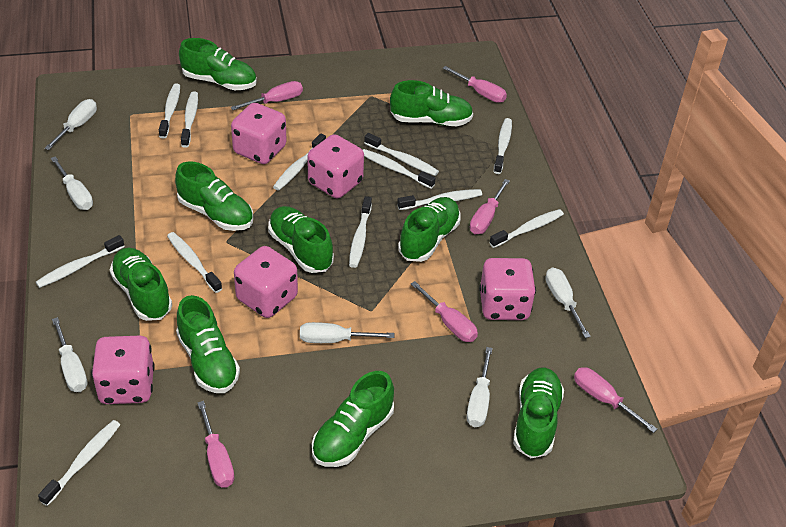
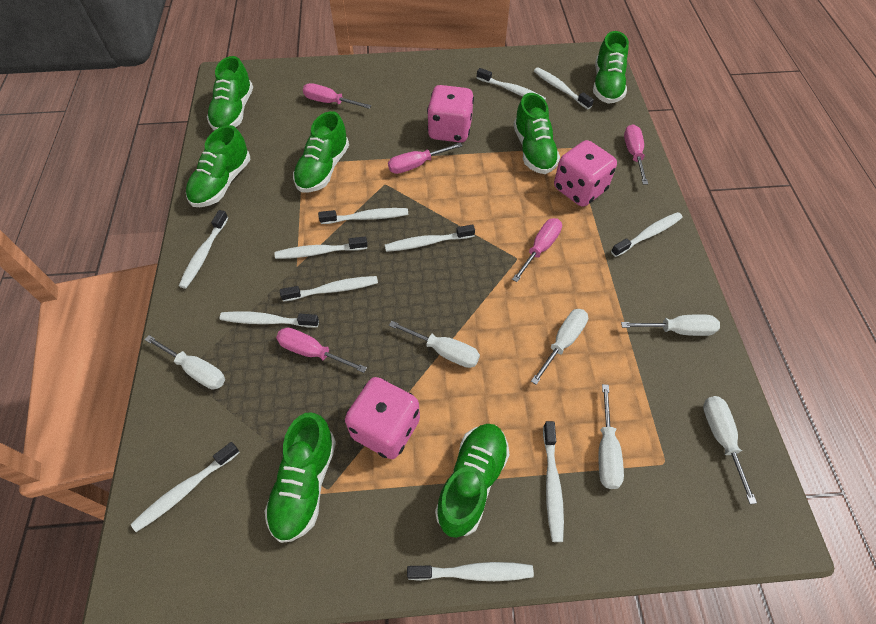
green shoe: 9 -> 7
pink dice: 5 -> 3
pink screwdriver: 6 -> 5

